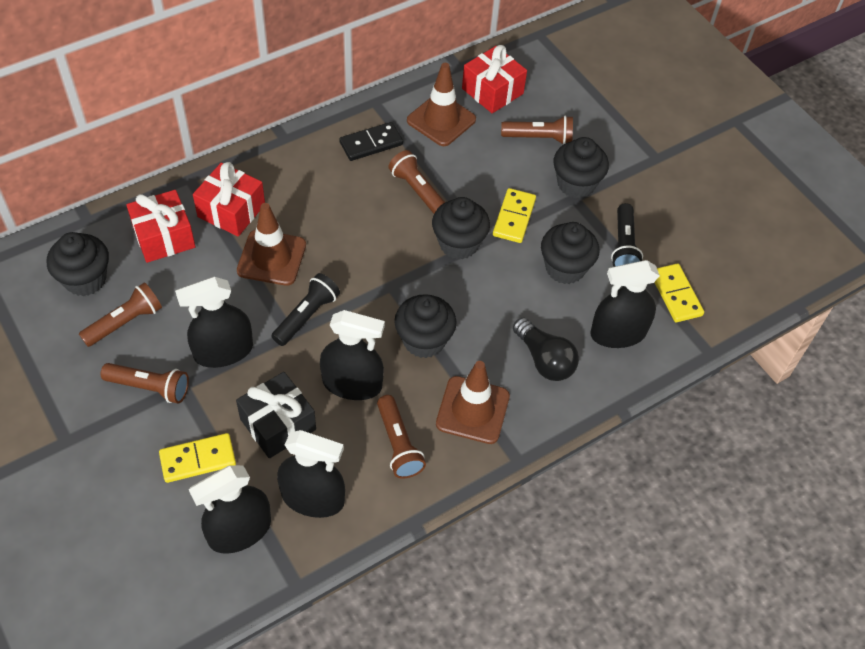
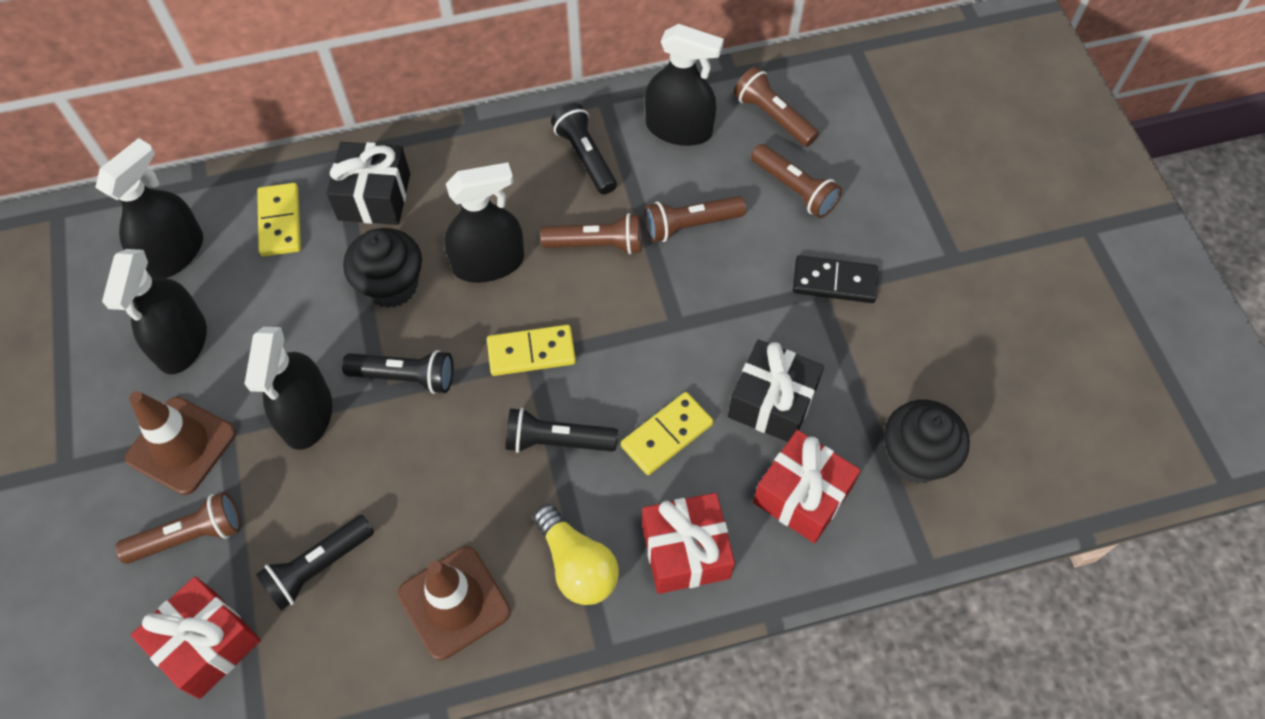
black cupcake: 5 -> 2
black flashlight: 2 -> 4
black gift: 1 -> 2
black light bulb: 1 -> 0
brown traffic cone: 3 -> 2
yellow light bulb: 0 -> 1

